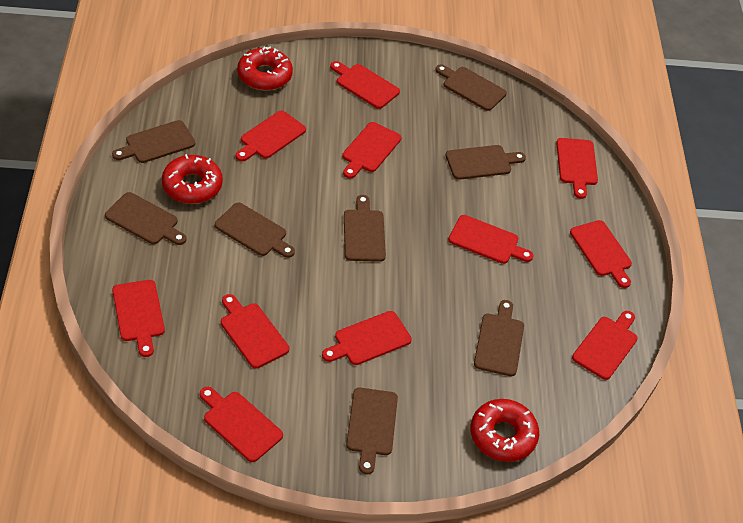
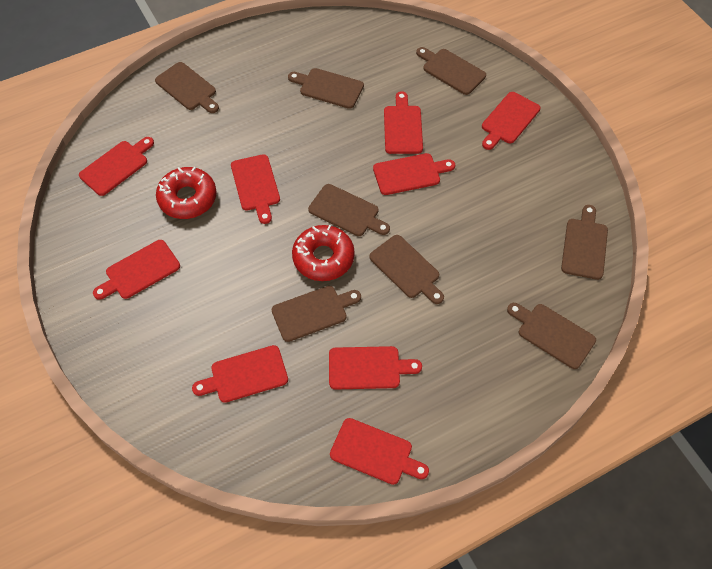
red cutting board: 11 -> 9
red donut: 3 -> 2

